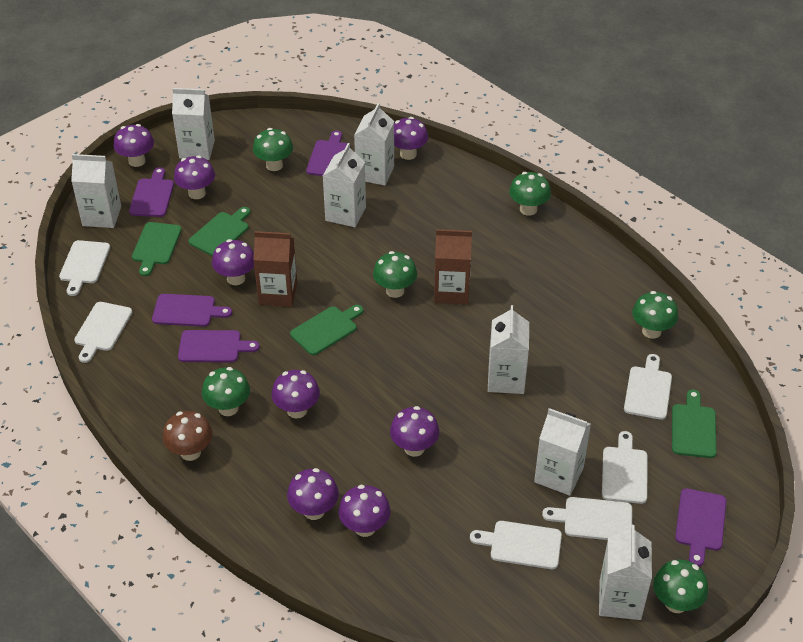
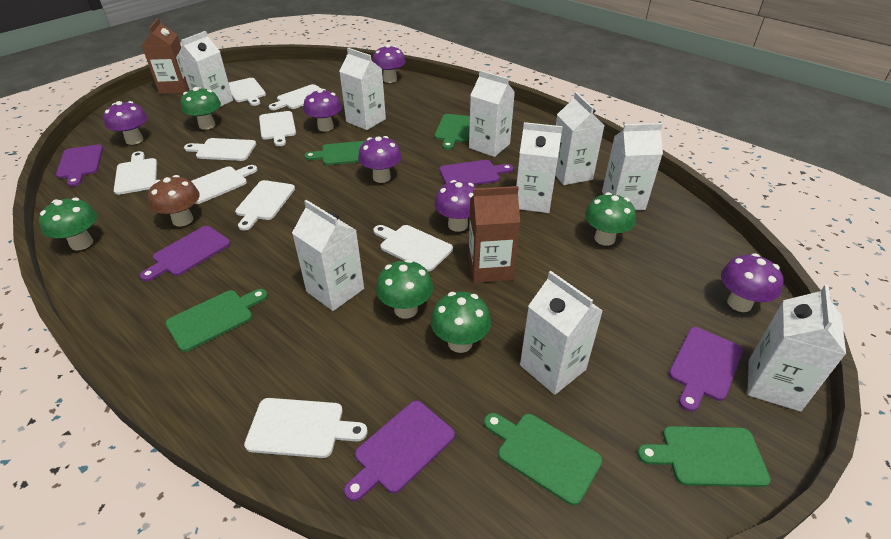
green cutting board: 4 -> 5
green mushroom: 6 -> 5
purple mushroom: 8 -> 6
white carton: 7 -> 9
white cutting board: 6 -> 9

